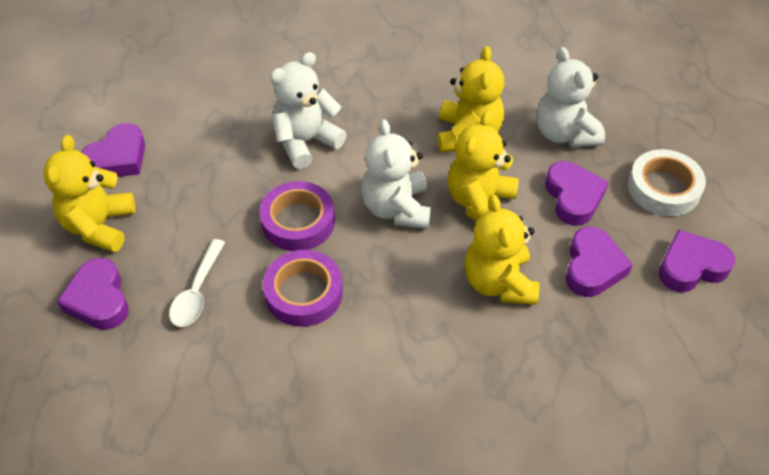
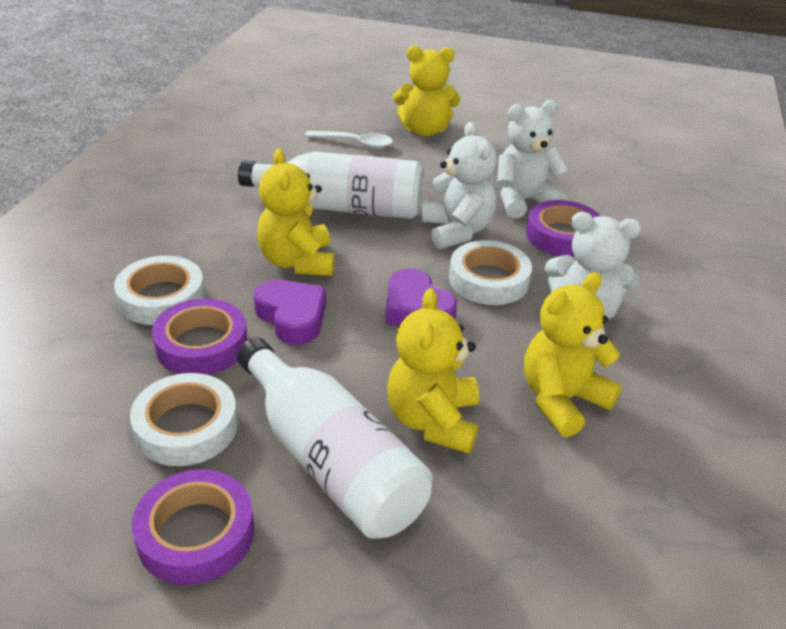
purple heart: 5 -> 2
purple tape: 2 -> 3
white bottle: 0 -> 2
white tape: 1 -> 3

